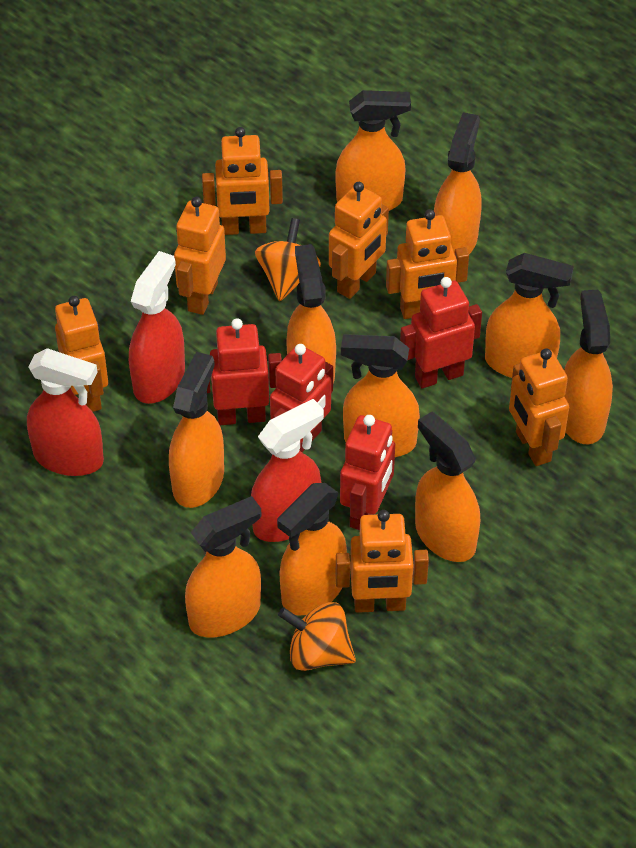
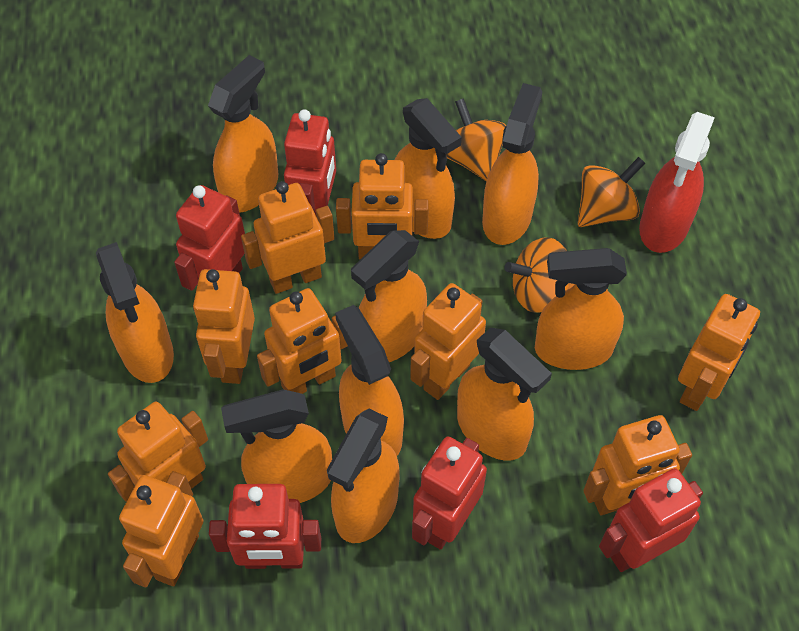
orange robot: 7 -> 9
orange spinning top: 2 -> 3
red robot: 4 -> 5
red spray bottle: 3 -> 1

